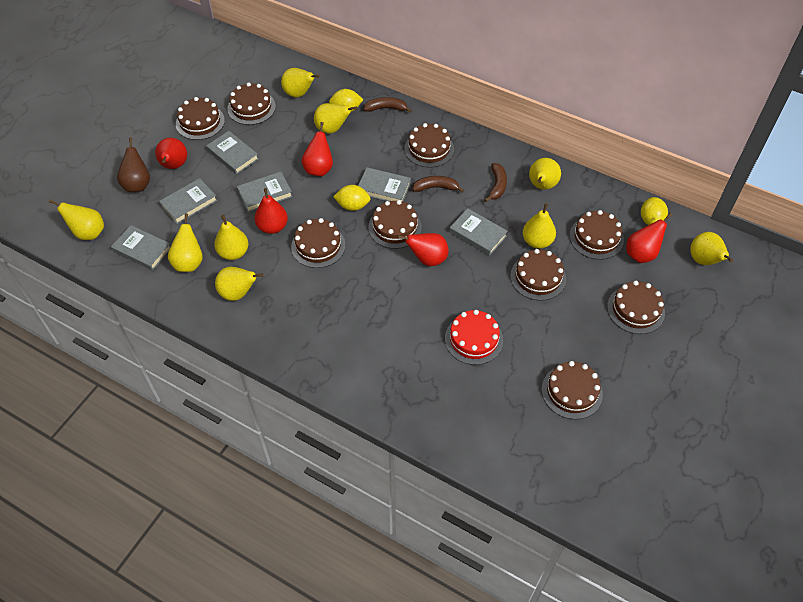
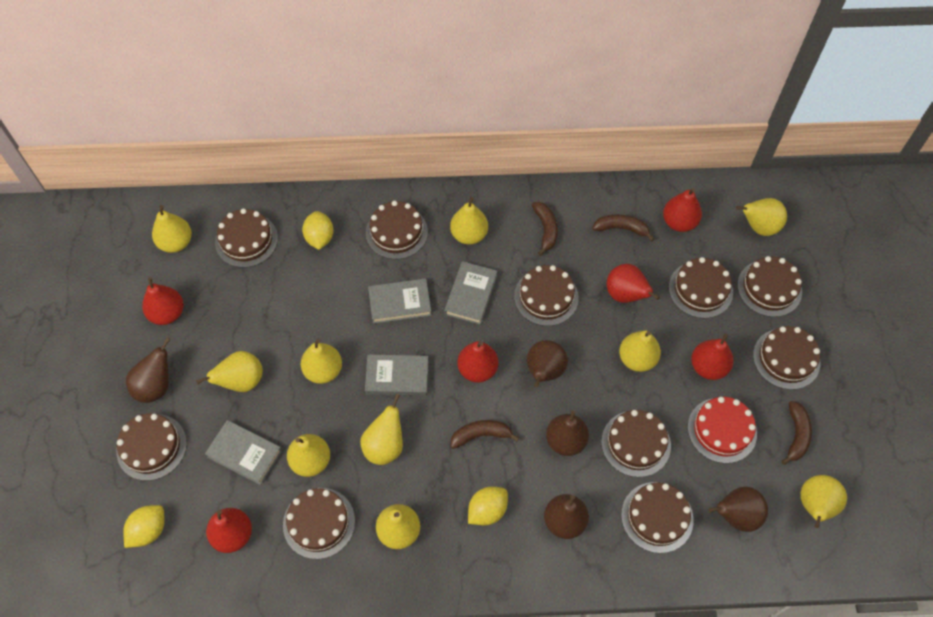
brown banana: 3 -> 4
brown cake: 9 -> 10
brown pear: 1 -> 5
grey book: 6 -> 4
red pear: 5 -> 6
yellow pear: 9 -> 10

